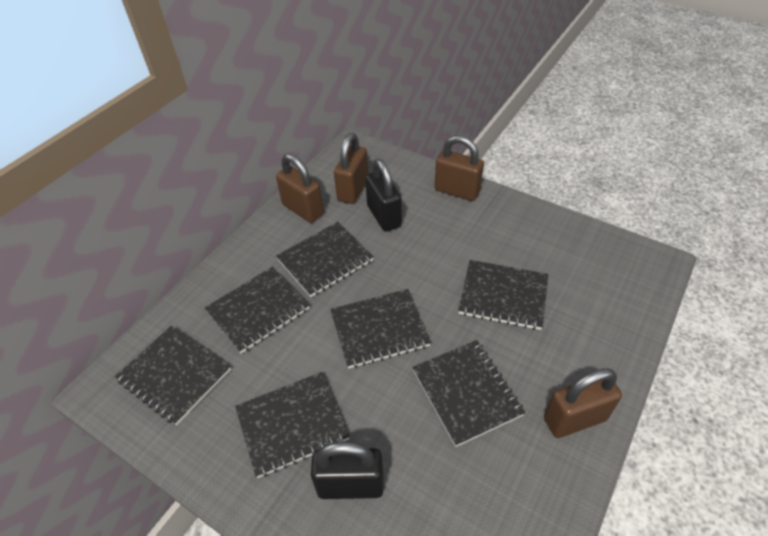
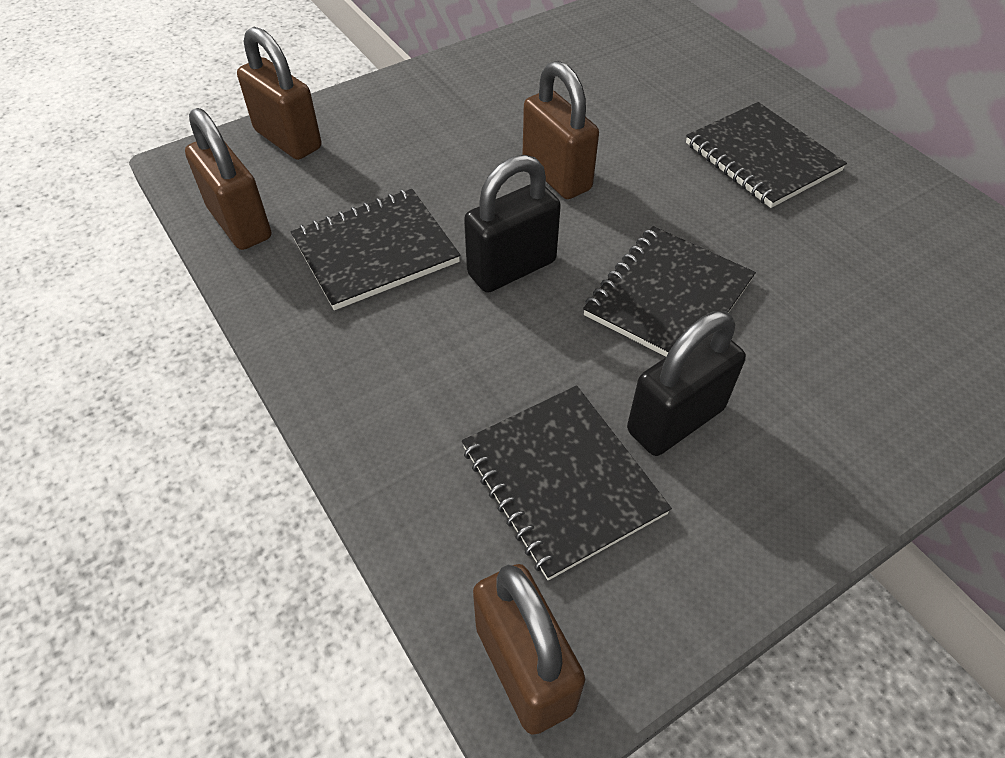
black notebook: 7 -> 4

